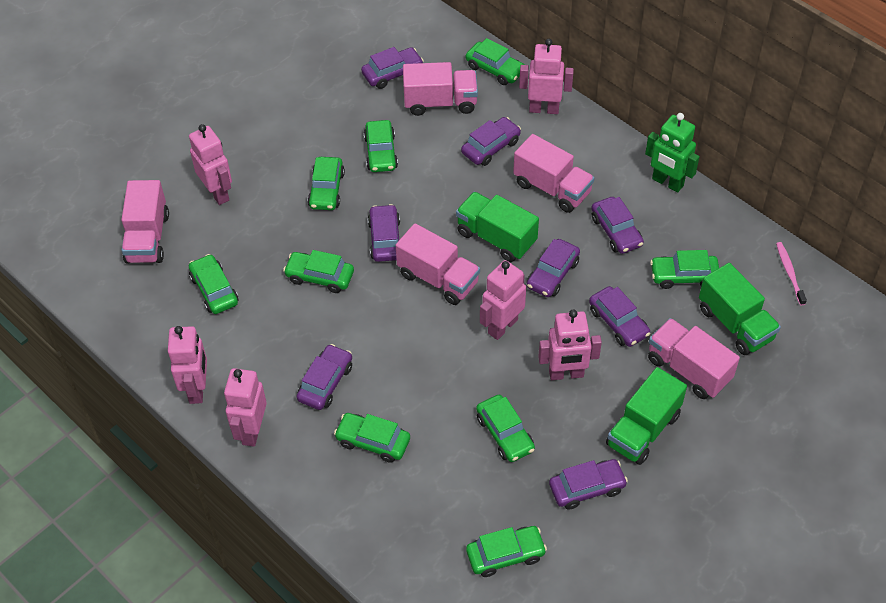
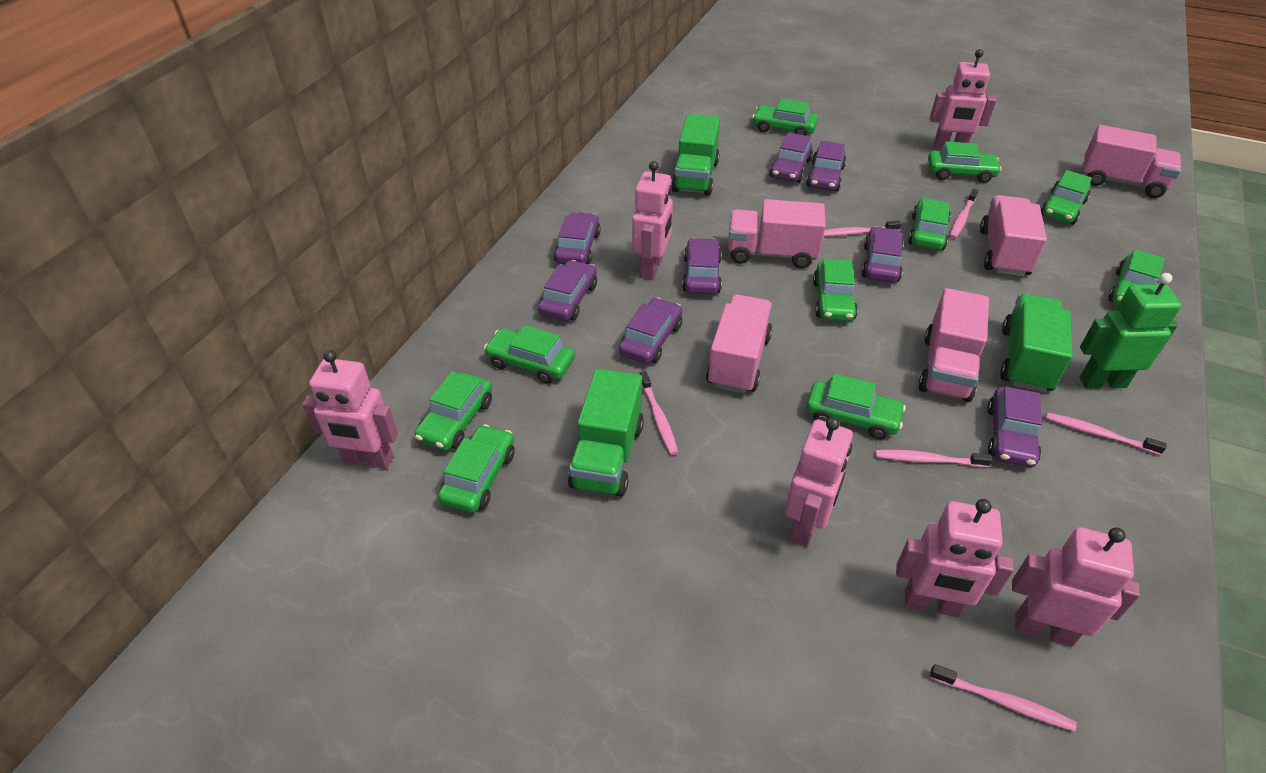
green car: 9 -> 10
pink toothbrush: 1 -> 6

